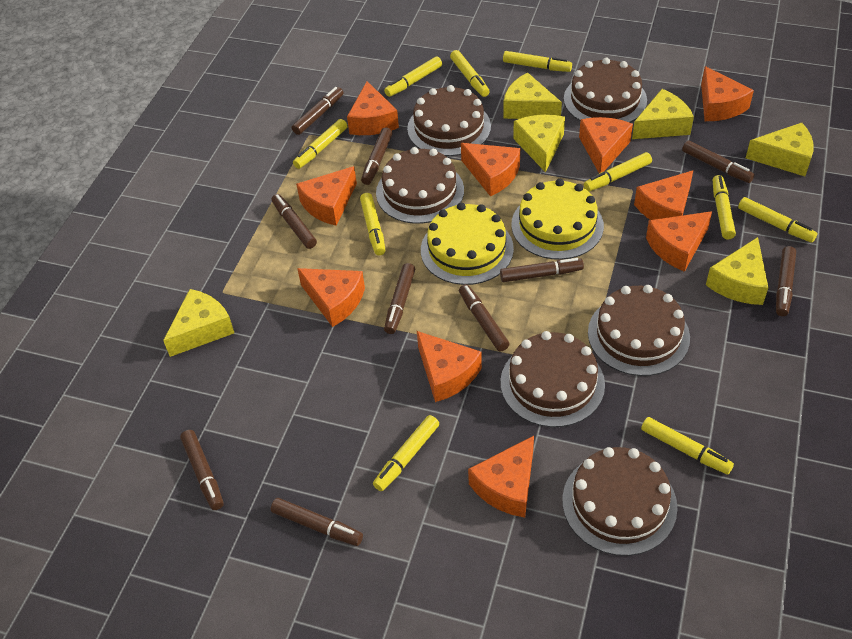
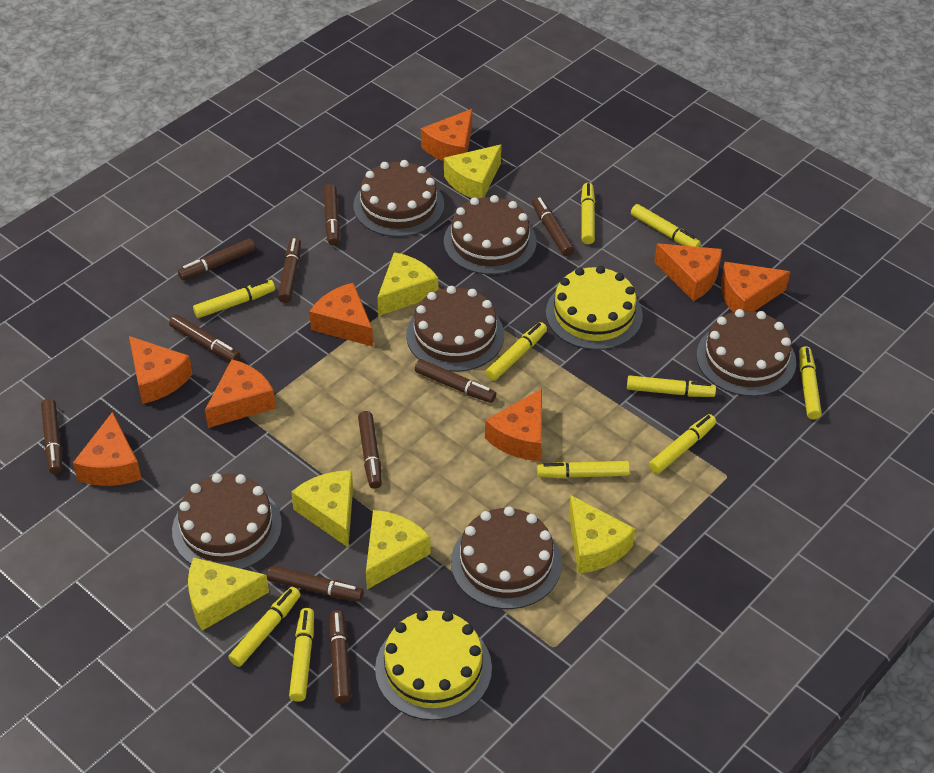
orange cheese: 10 -> 8

